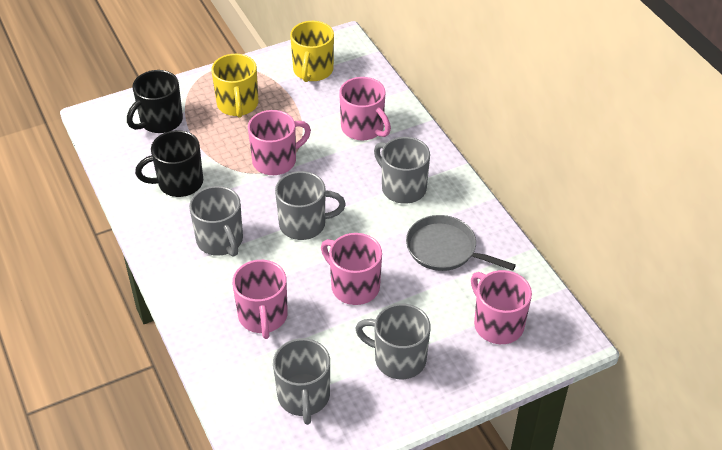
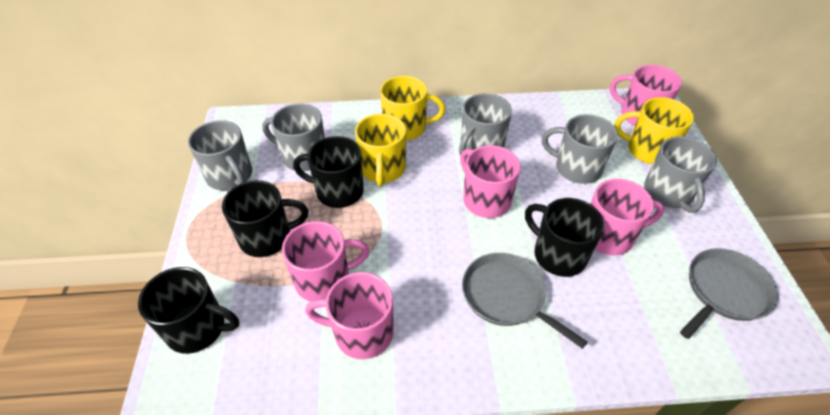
black mug: 2 -> 4
grey pan: 1 -> 2
yellow mug: 2 -> 3

